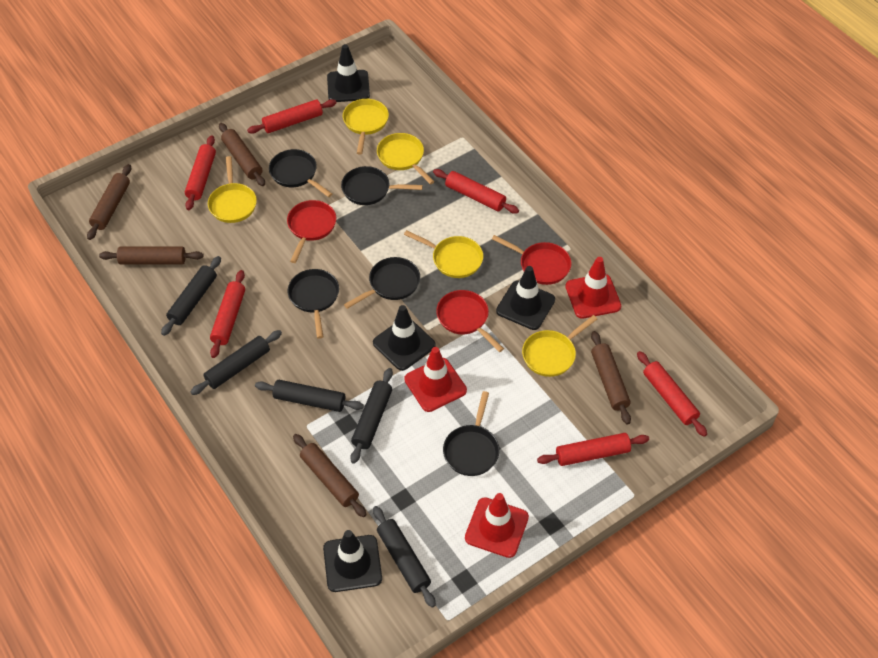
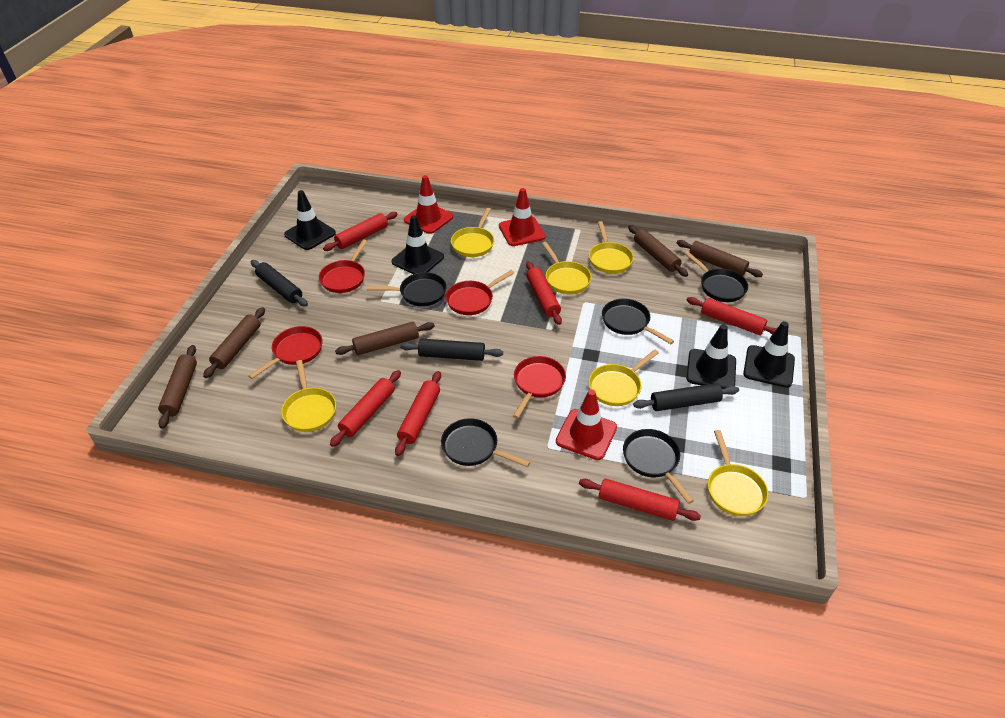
black rolling pin: 5 -> 3
red pan: 3 -> 4
yellow pan: 5 -> 6

